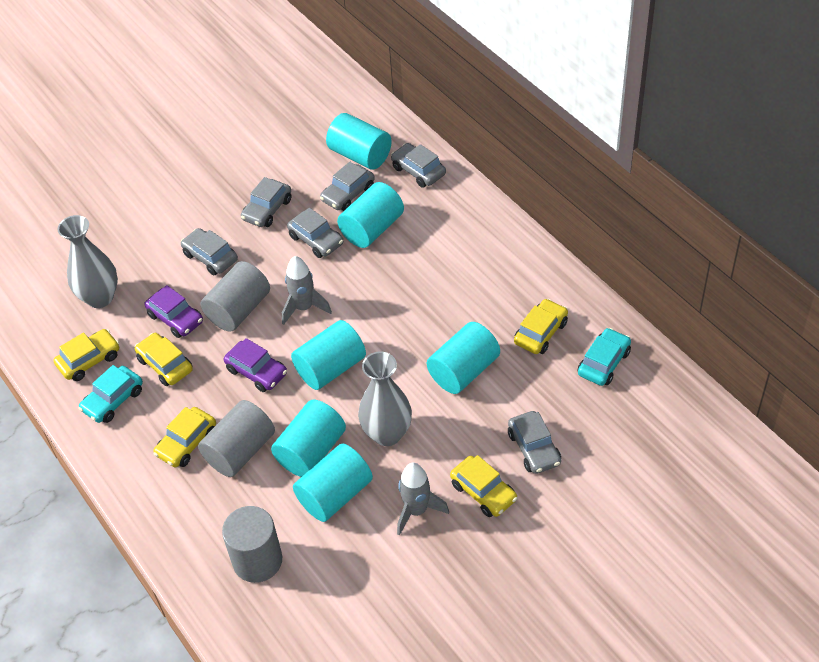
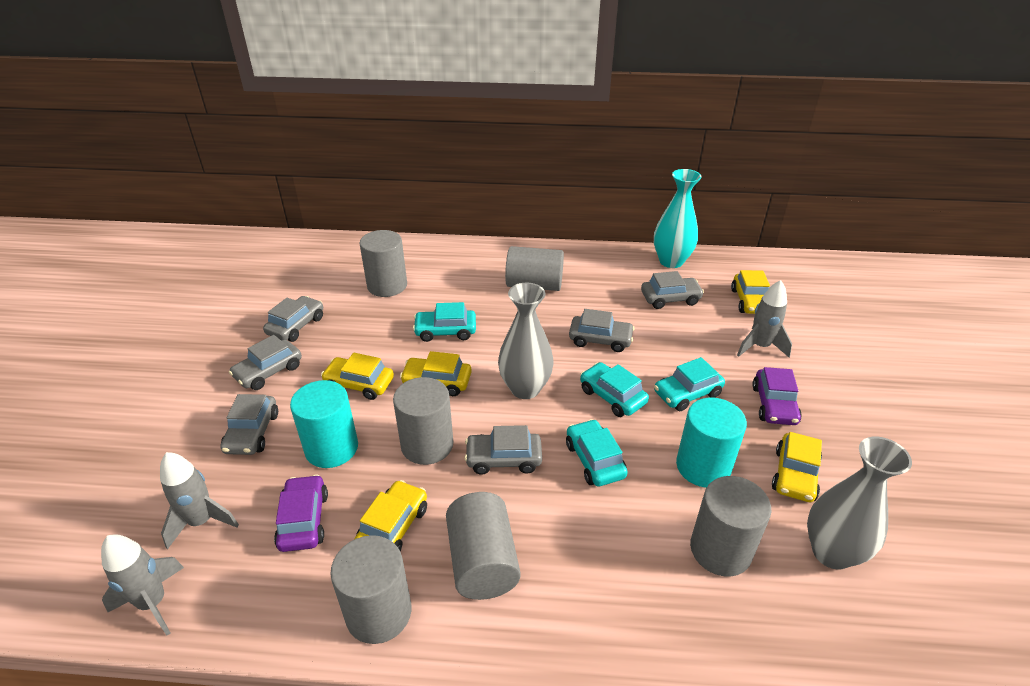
grey cylinder: 3 -> 6
grey rocket: 2 -> 3
turquoise car: 2 -> 4
turquoise cylinder: 6 -> 2
turquoise vase: 0 -> 1

